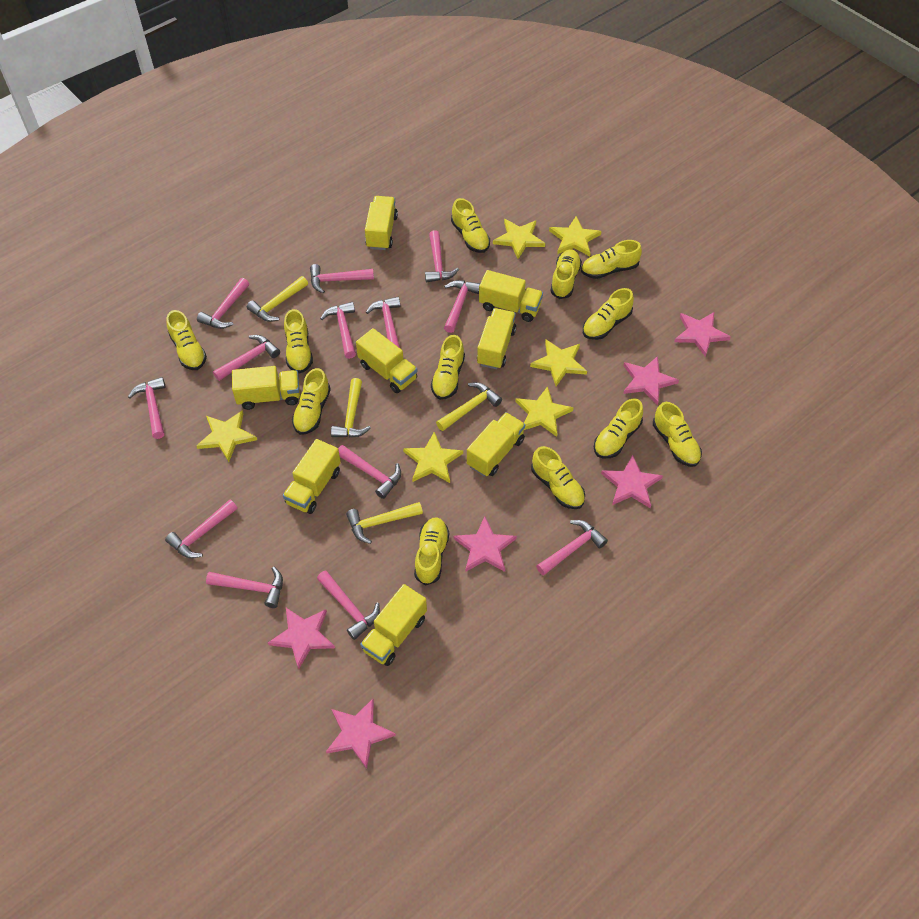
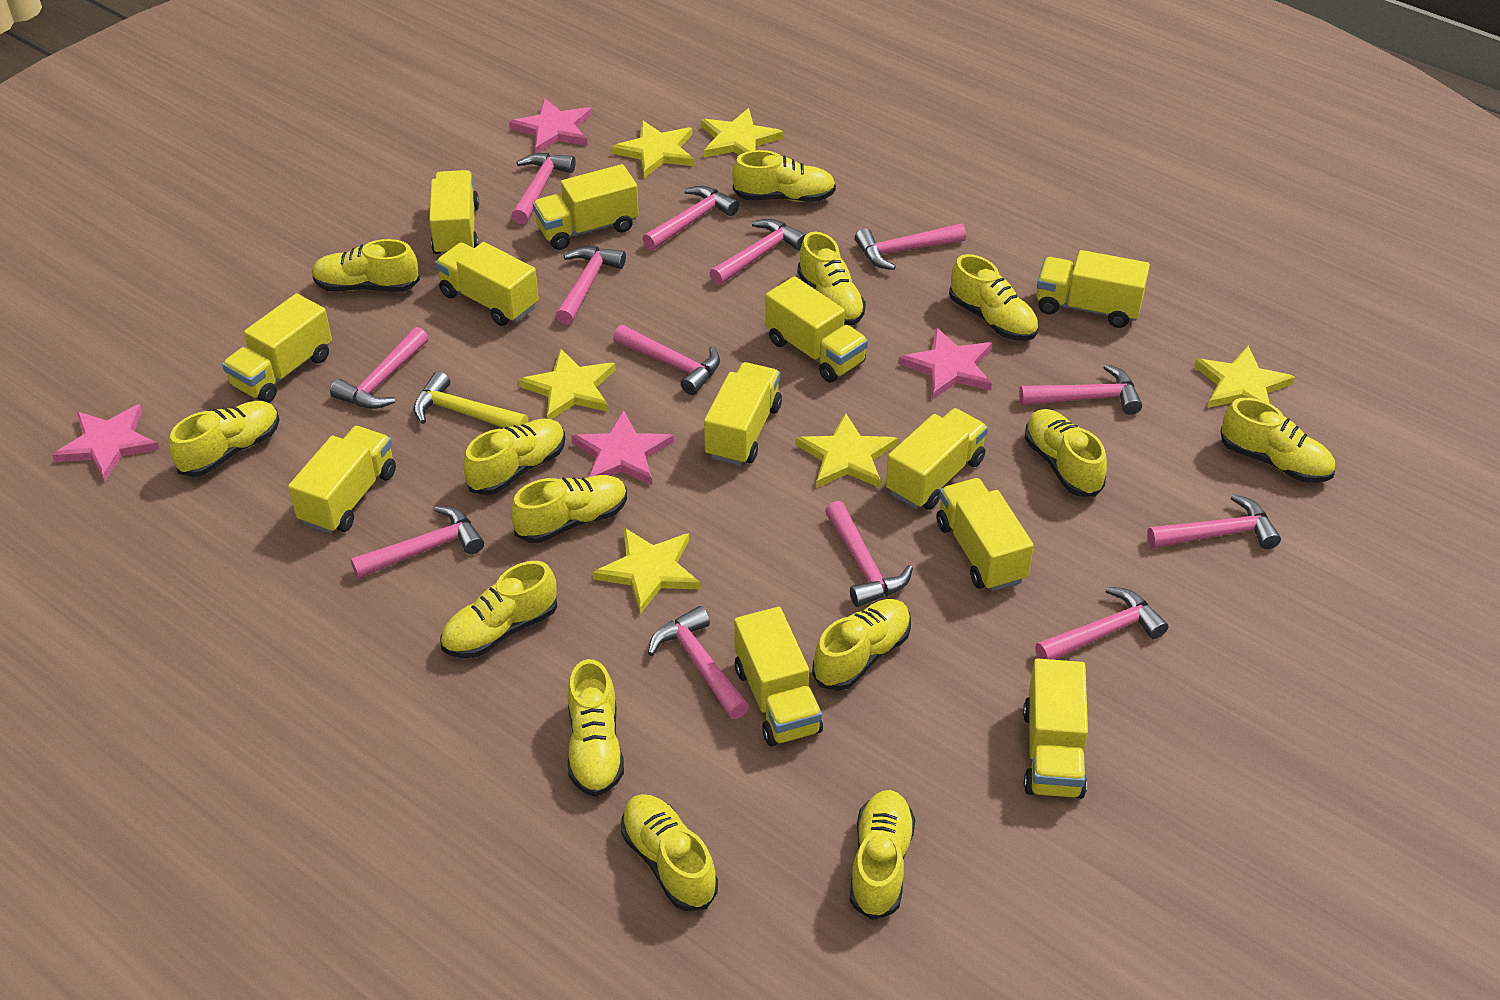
pink star: 6 -> 4
yellow hammer: 4 -> 1
yellow shoe: 12 -> 14
yellow truck: 8 -> 12

